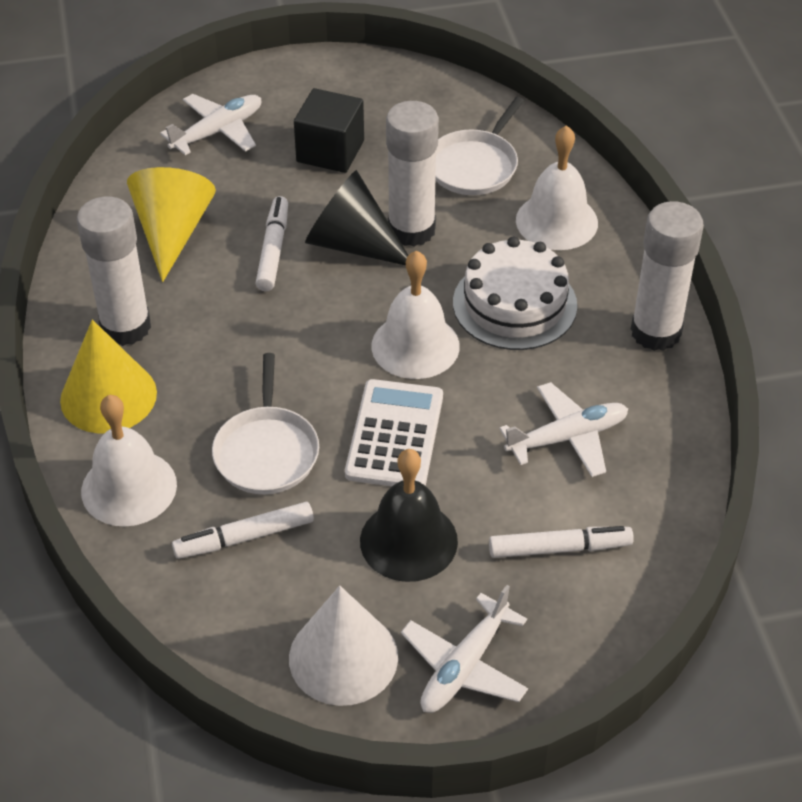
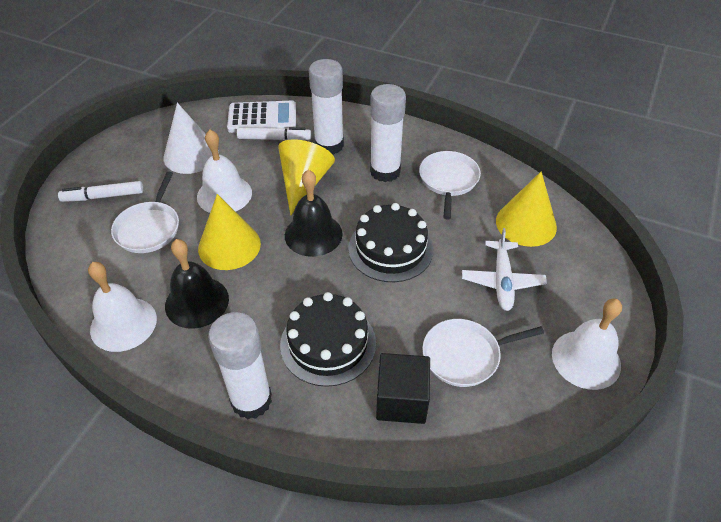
black bell: 1 -> 2
black cake: 0 -> 2
black cone: 1 -> 0
white cake: 1 -> 0
white marker: 3 -> 2
white pan: 2 -> 3
white plane: 3 -> 1
yellow cone: 2 -> 3

